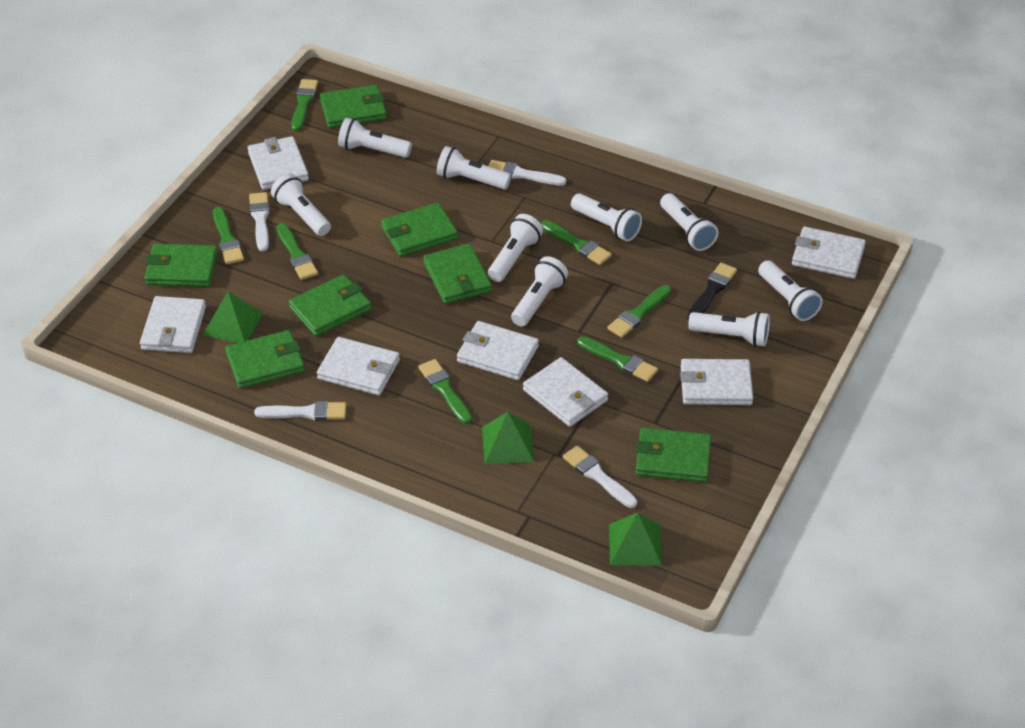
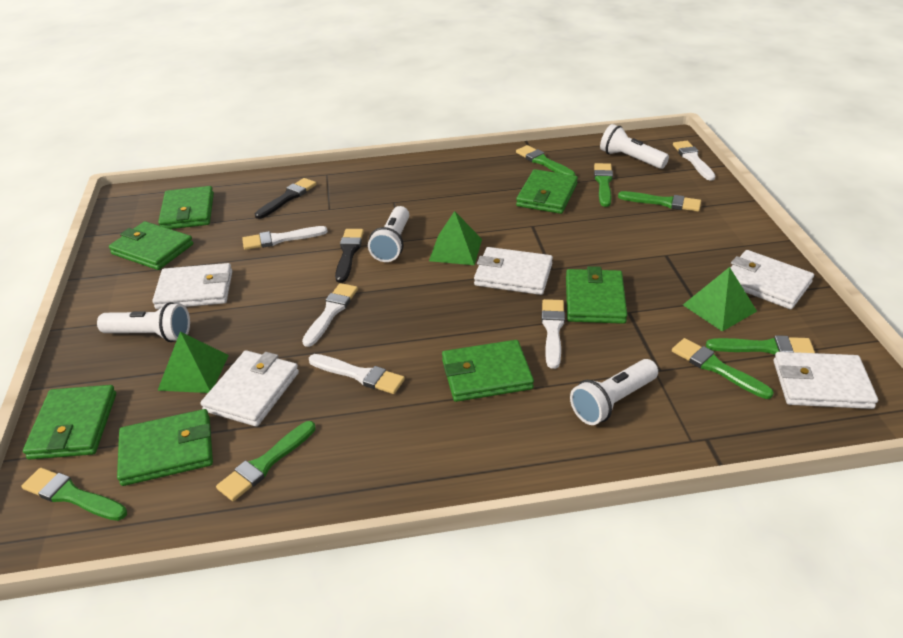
black brush: 1 -> 2
white brush: 4 -> 5
white flashlight: 9 -> 4
white wallet: 7 -> 5

